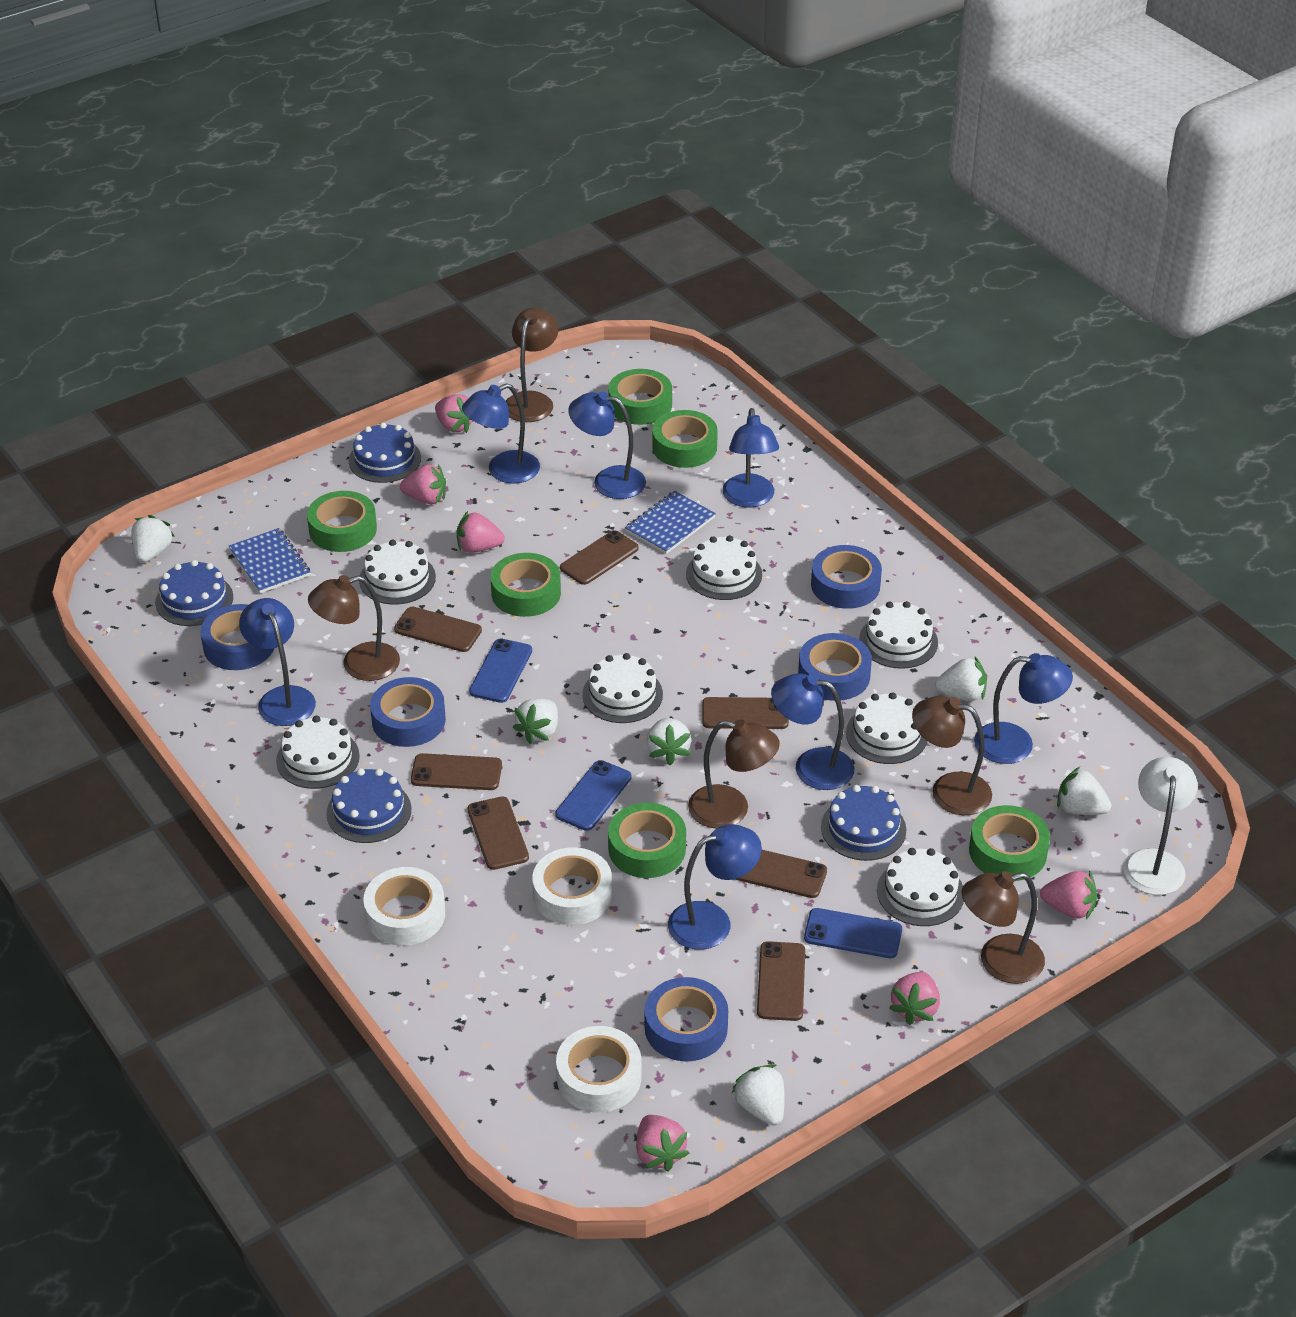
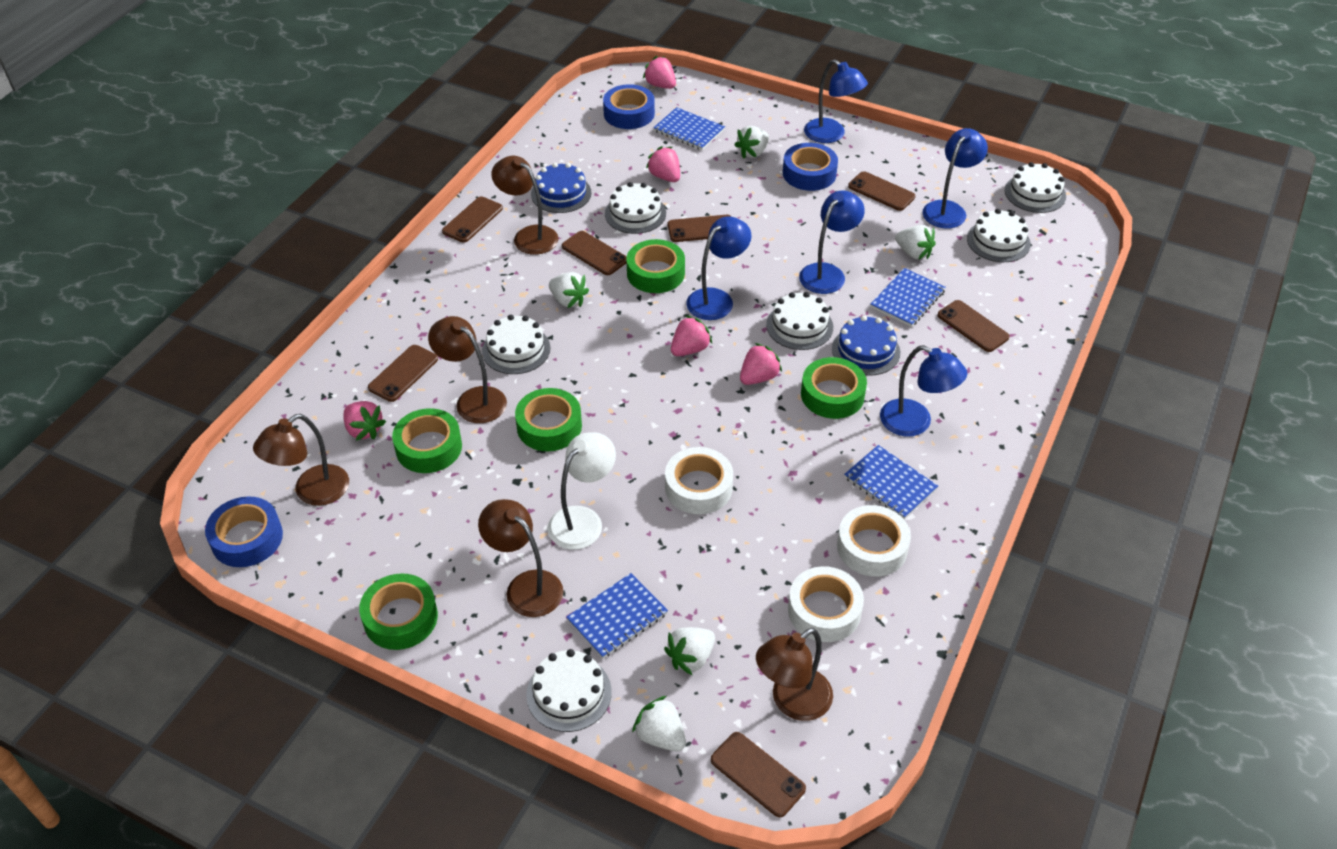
blue cake: 4 -> 2
blue lamp: 7 -> 5
blue notebook: 2 -> 4
blue phone: 3 -> 0
blue tape: 5 -> 3
green tape: 6 -> 5
pink strawberry: 6 -> 5
white cake: 7 -> 6
white strawberry: 6 -> 5

